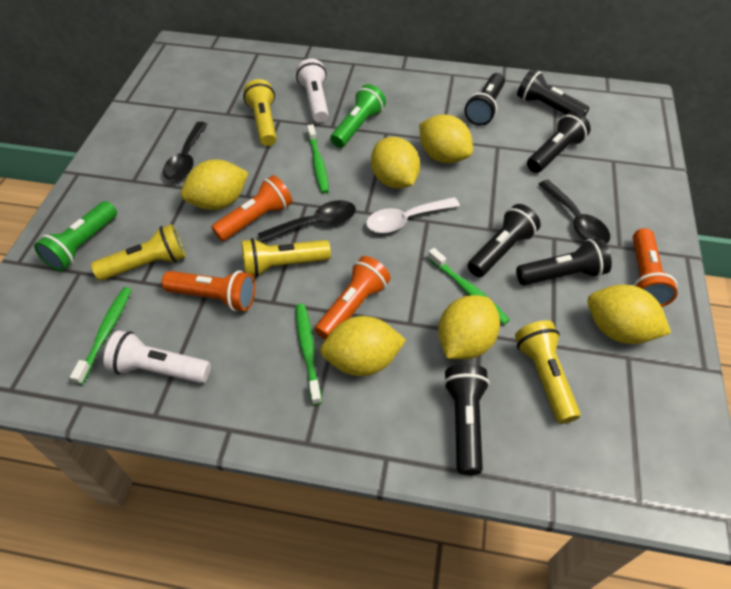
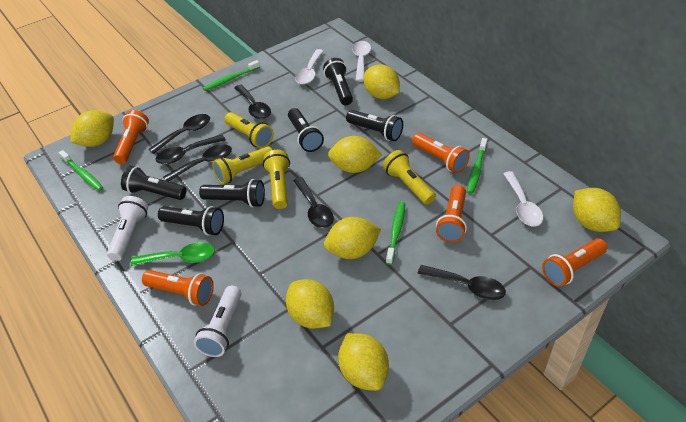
black spoon: 3 -> 6
green flashlight: 2 -> 0
green spoon: 0 -> 1
orange flashlight: 4 -> 5
white spoon: 1 -> 3
yellow lemon: 6 -> 7

